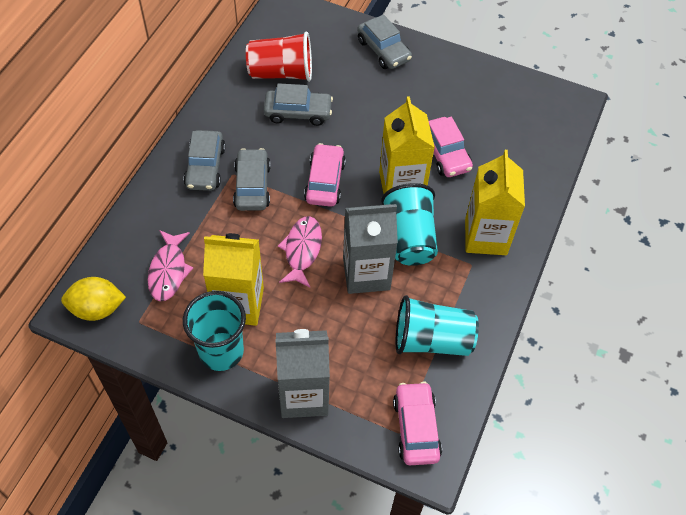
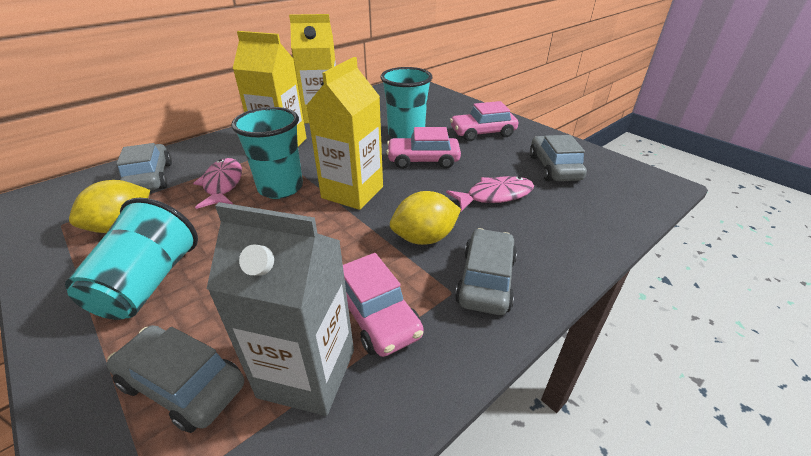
grey carton: 2 -> 1
red cup: 1 -> 0
yellow lemon: 1 -> 2

